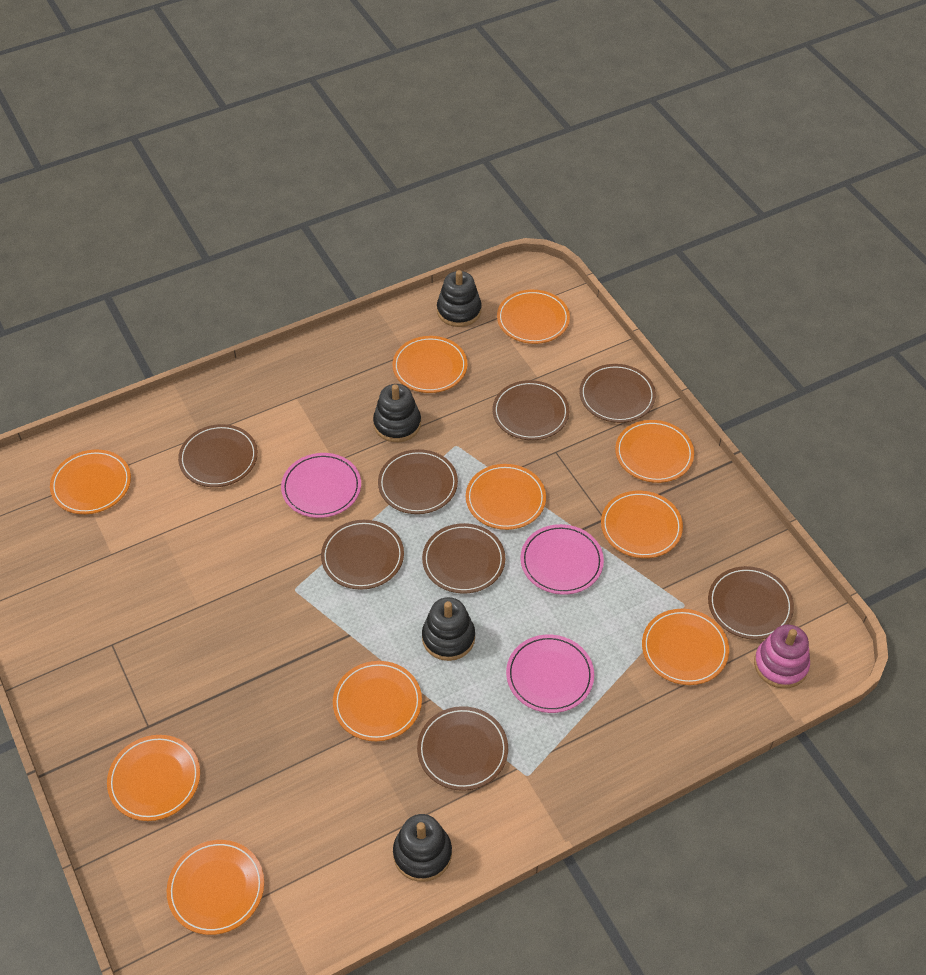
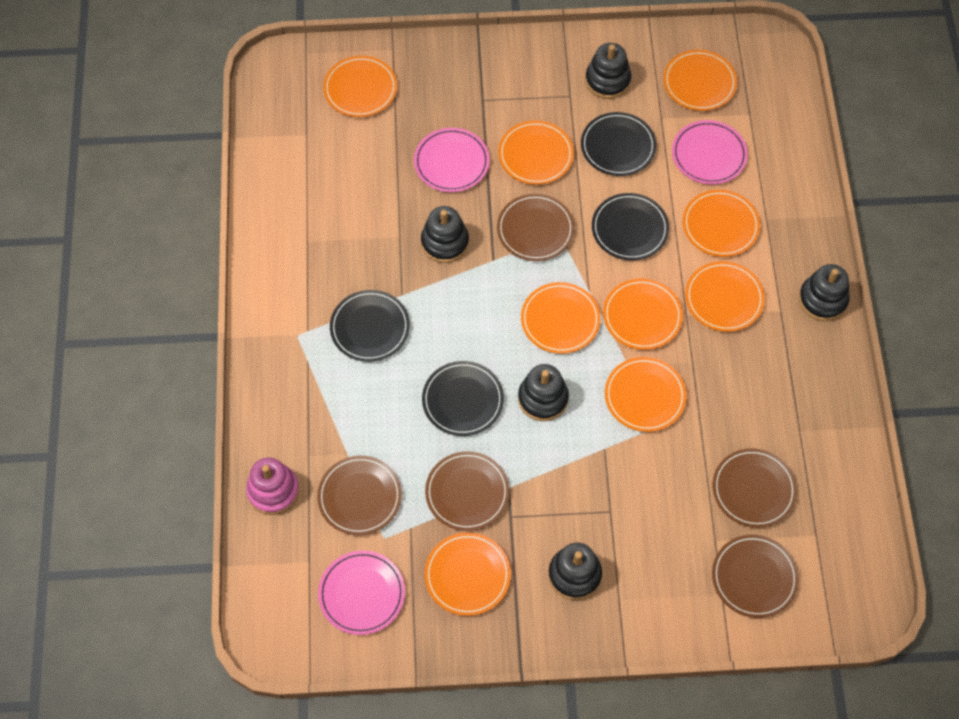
black plate: 0 -> 4
black stacking toy: 4 -> 5
brown plate: 8 -> 5
orange plate: 10 -> 9

